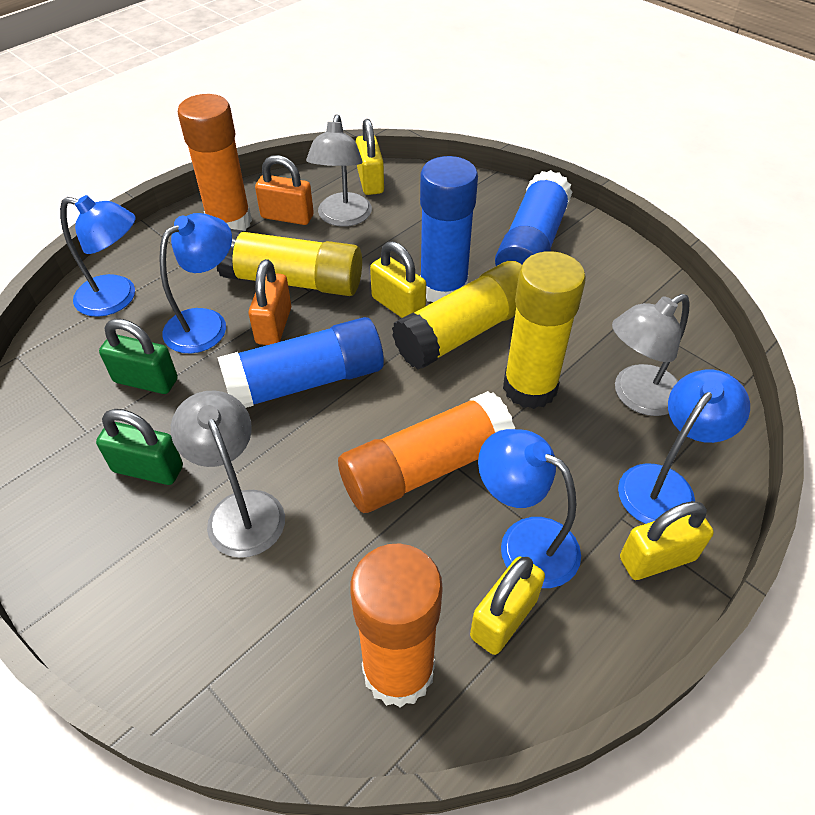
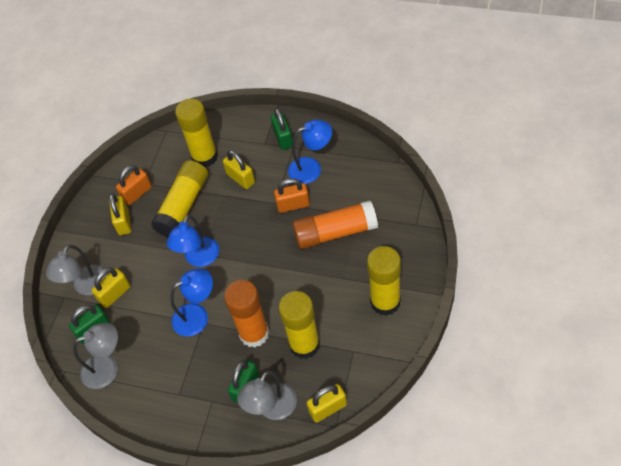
blue glue stick: 3 -> 0
blue lamp: 4 -> 3
green padlock: 2 -> 3
orange glue stick: 3 -> 2
yellow glue stick: 3 -> 4

